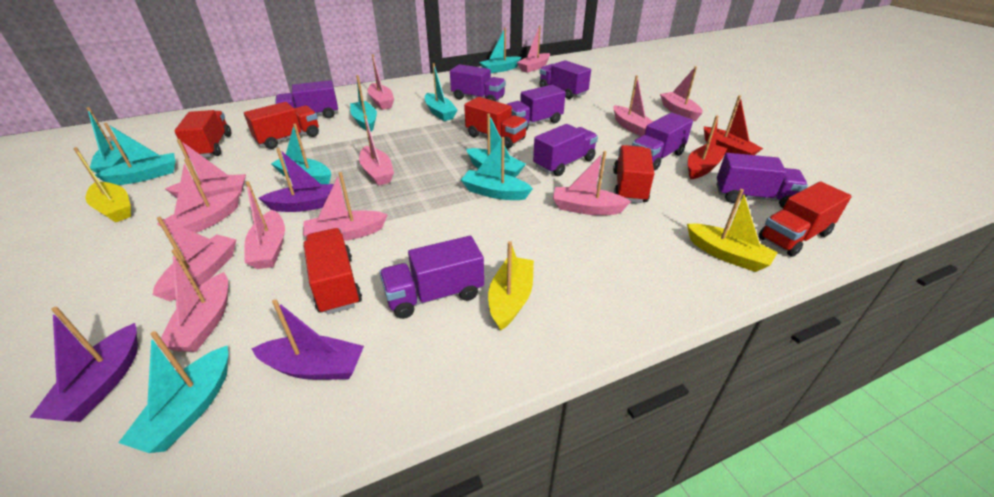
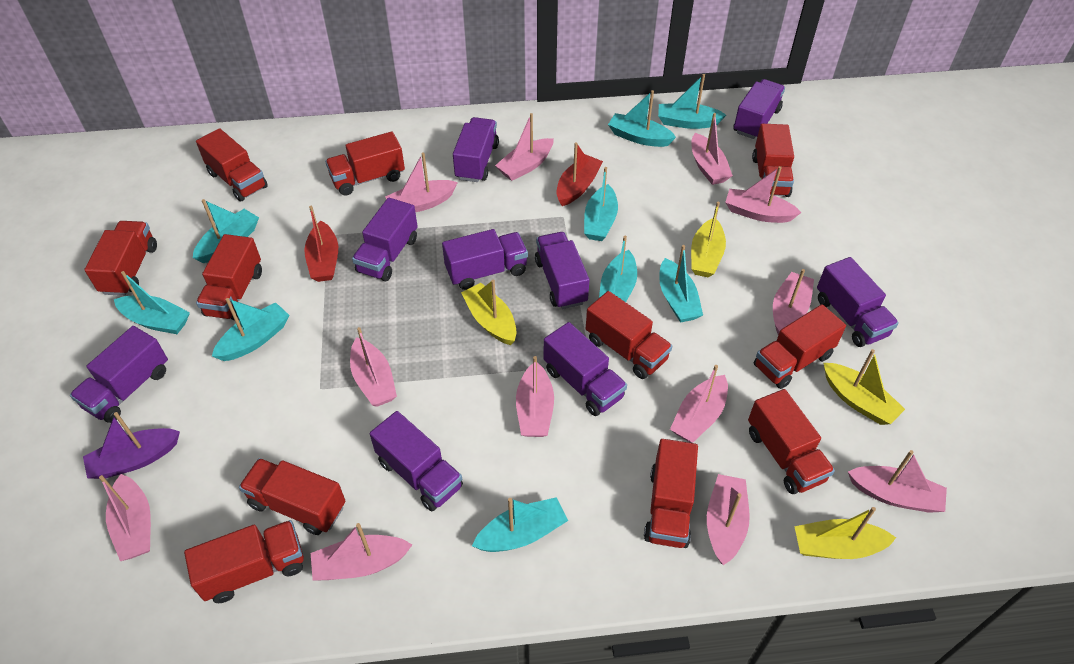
purple boat: 3 -> 1
purple truck: 8 -> 9
red truck: 6 -> 11
yellow boat: 3 -> 4

